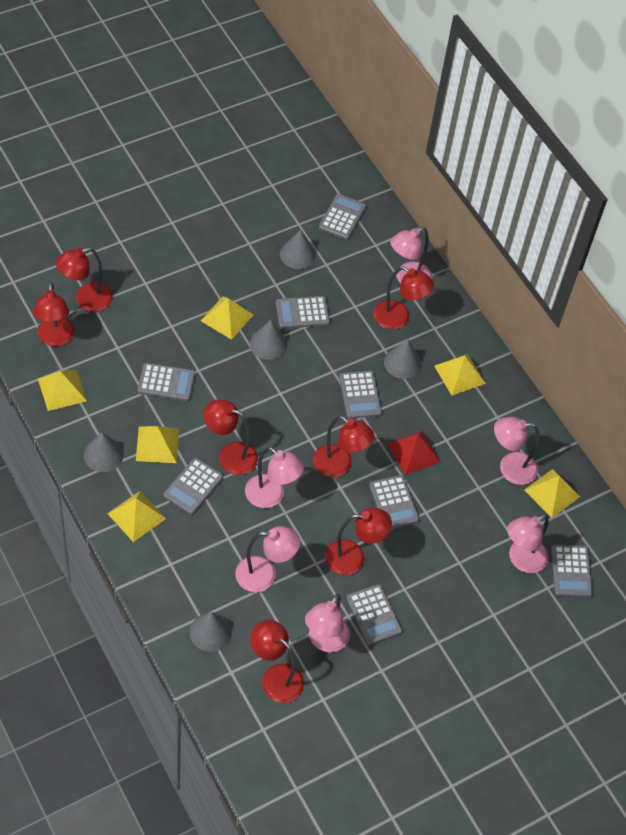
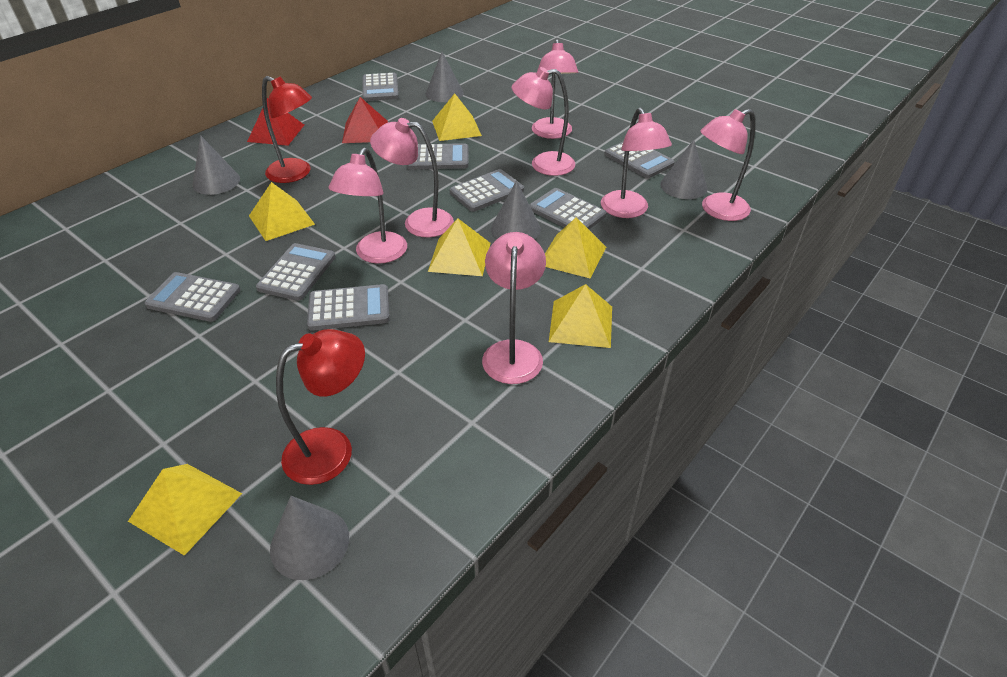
pink lamp: 6 -> 7
red lamp: 7 -> 2
red pyramid: 1 -> 2

